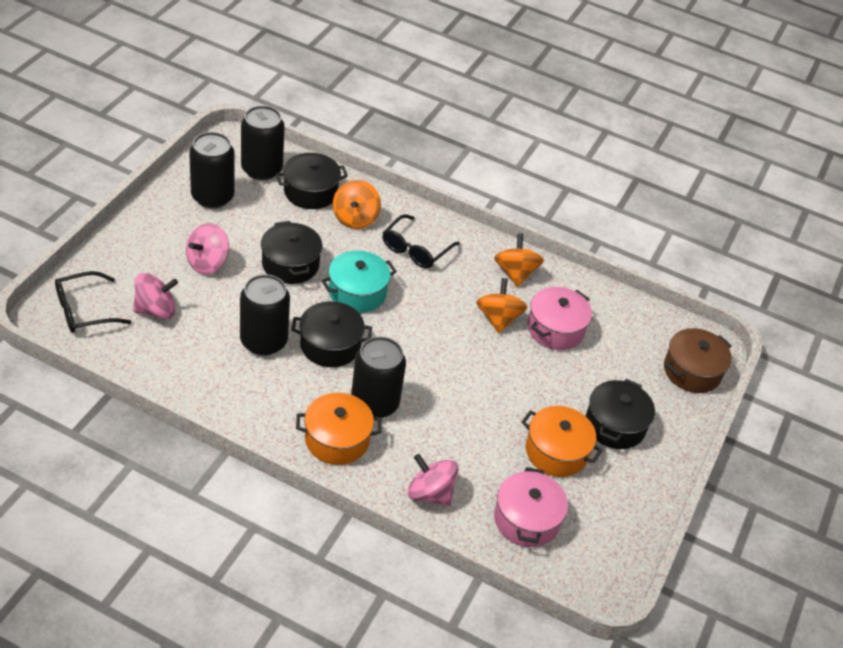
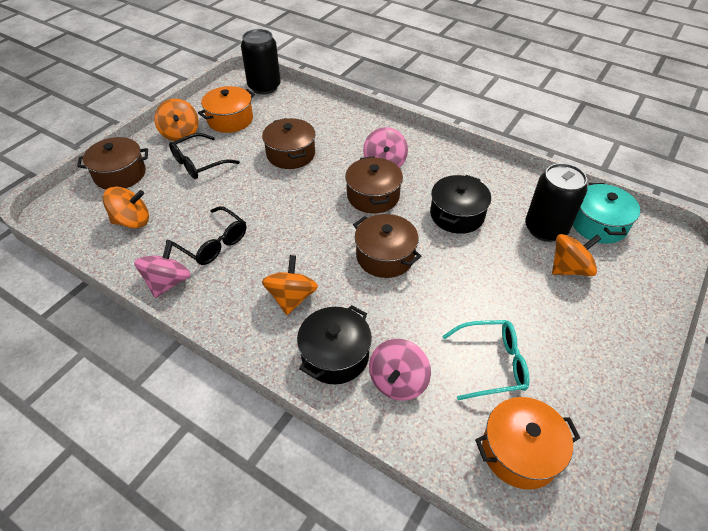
black can: 4 -> 2
black pot: 4 -> 2
brown pot: 1 -> 4
orange spinning top: 3 -> 4
pink pot: 2 -> 0
turquoise glasses: 0 -> 1

